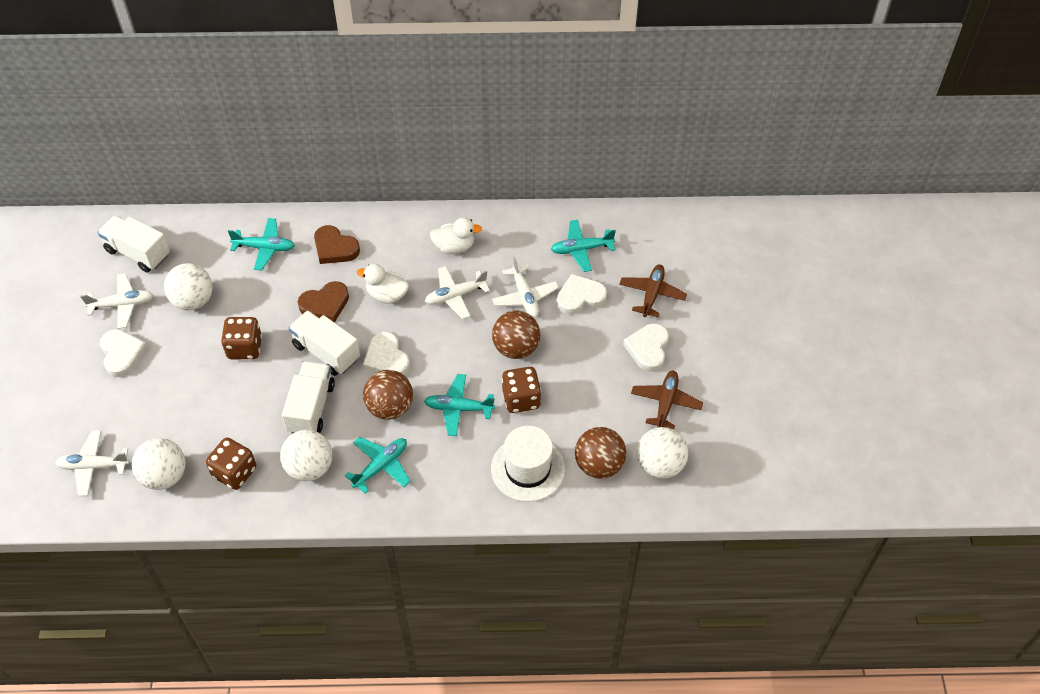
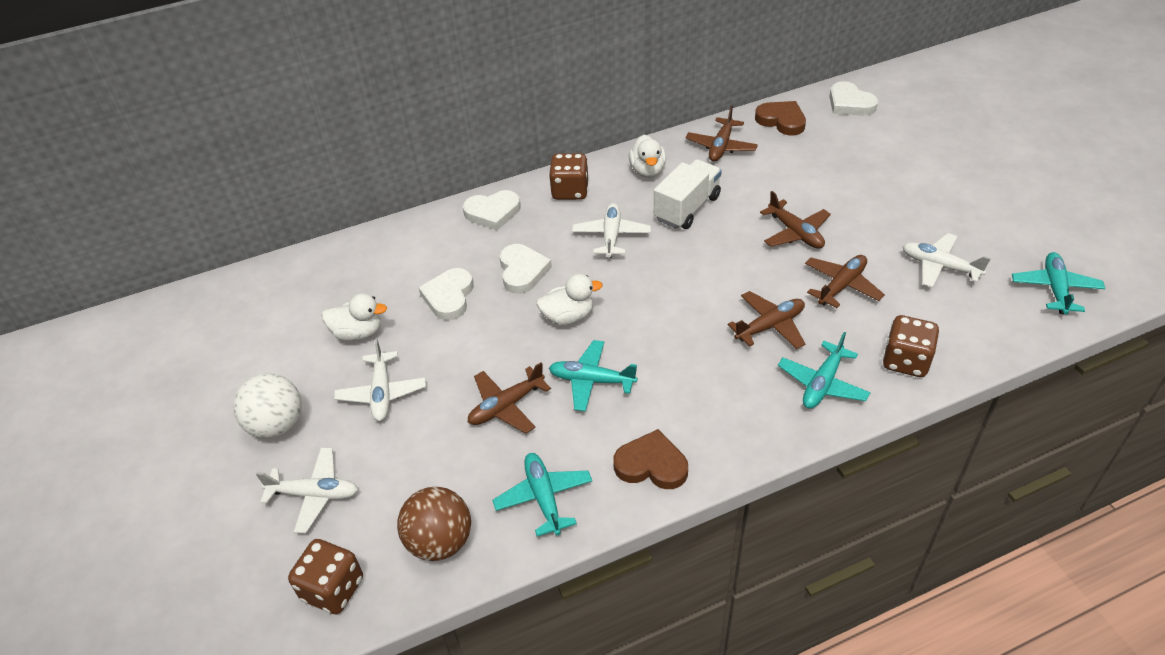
brown ball: 3 -> 1
brown plane: 2 -> 5
white ball: 4 -> 1
white duck: 2 -> 3
white hat: 1 -> 0
white truck: 3 -> 1

